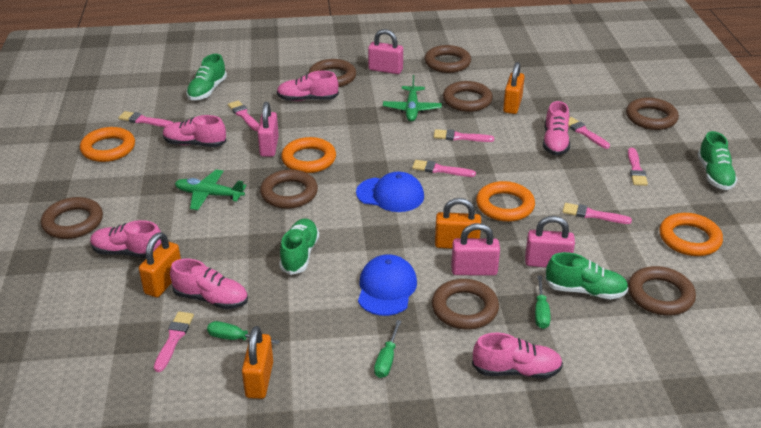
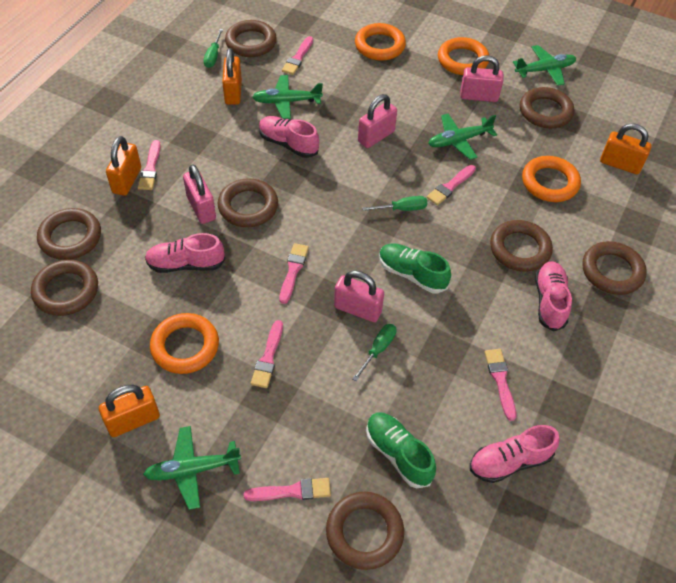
blue cap: 2 -> 0
green plane: 2 -> 4
green shoe: 4 -> 2
pink brush: 8 -> 7
pink shoe: 6 -> 4

